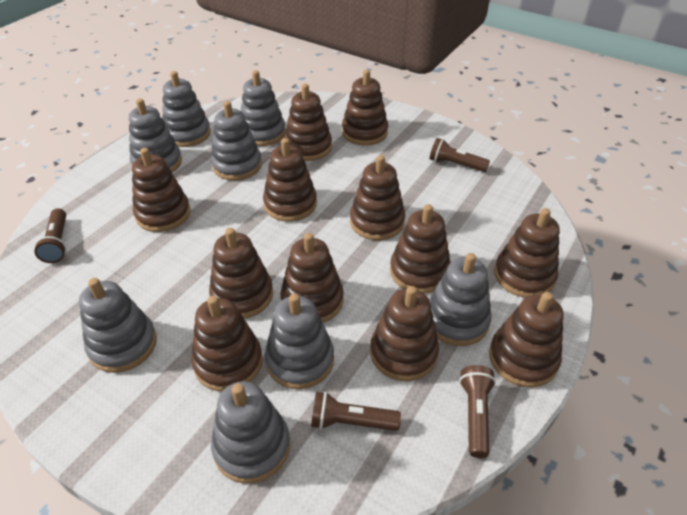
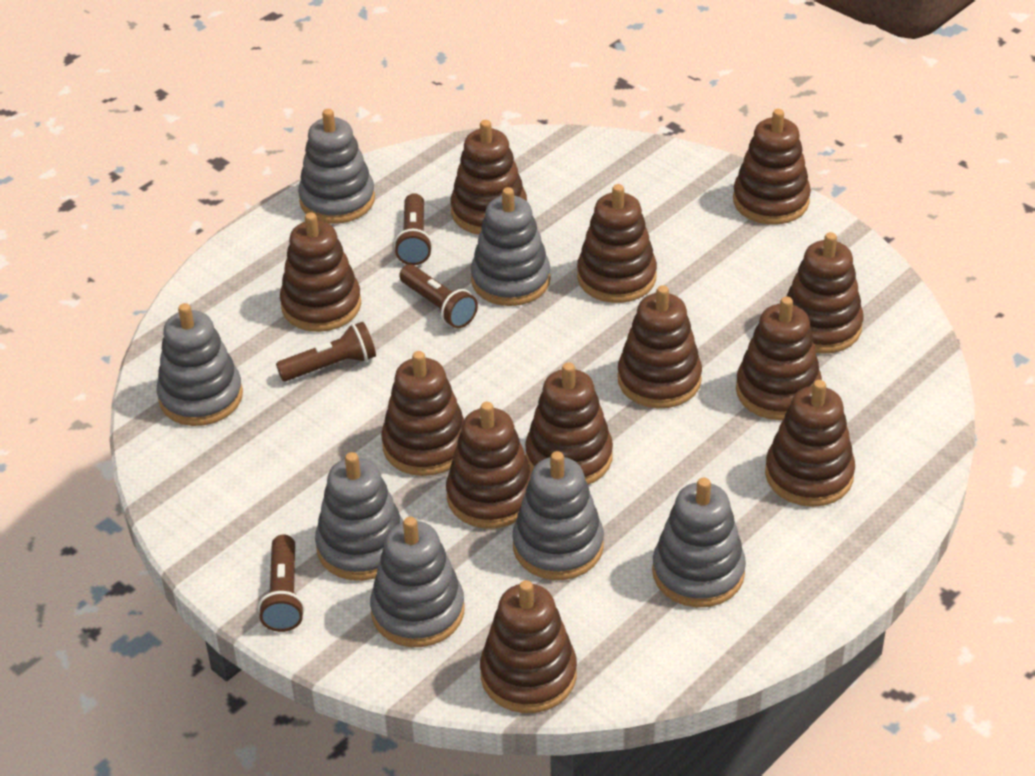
grey stacking toy: 8 -> 7

